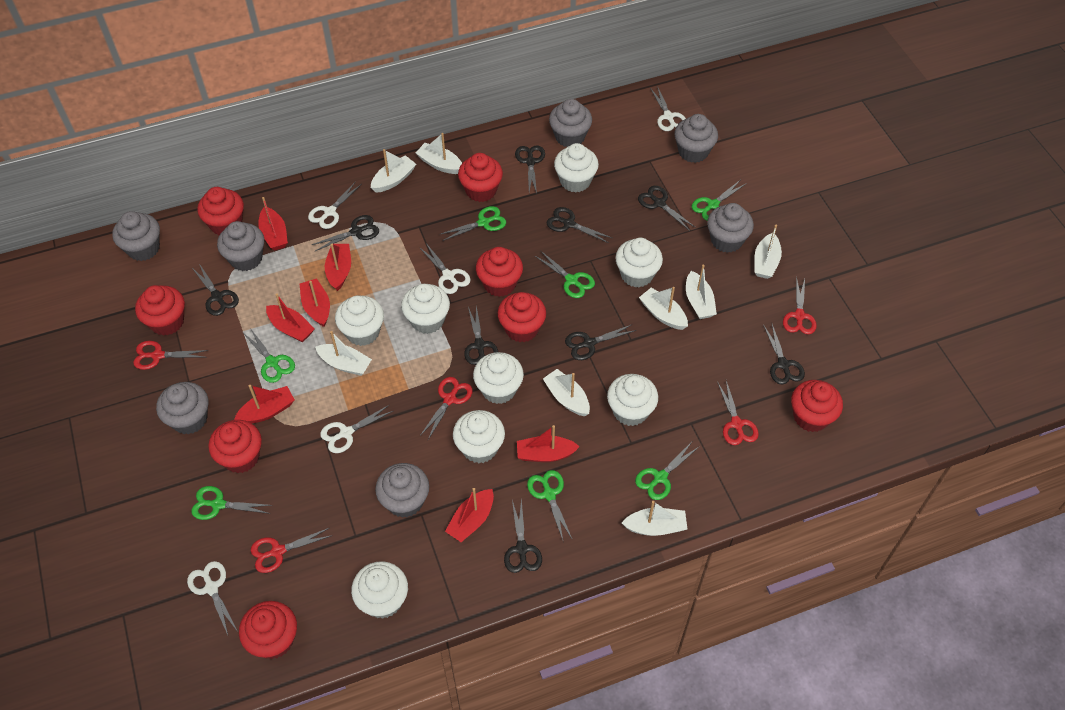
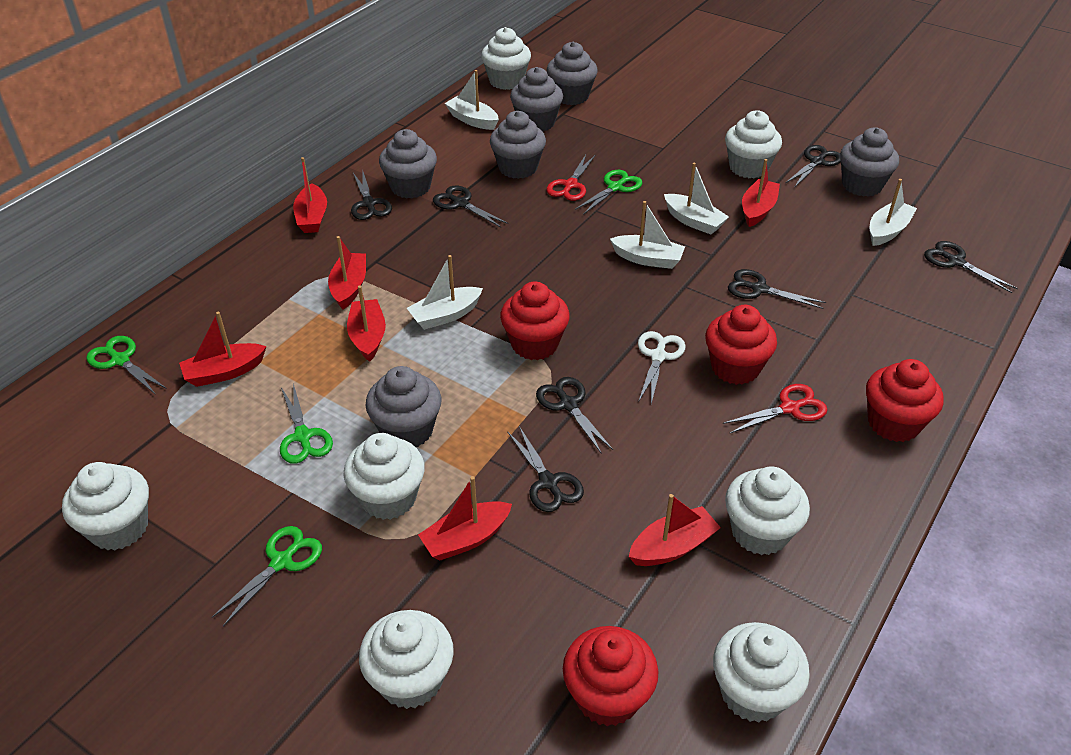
black scissors: 9 -> 7
green scissors: 7 -> 4
grey cupcake: 7 -> 6
red cupcake: 8 -> 4
red scissors: 5 -> 2
white boat: 8 -> 5
white cupcake: 8 -> 7
white scissors: 5 -> 1

